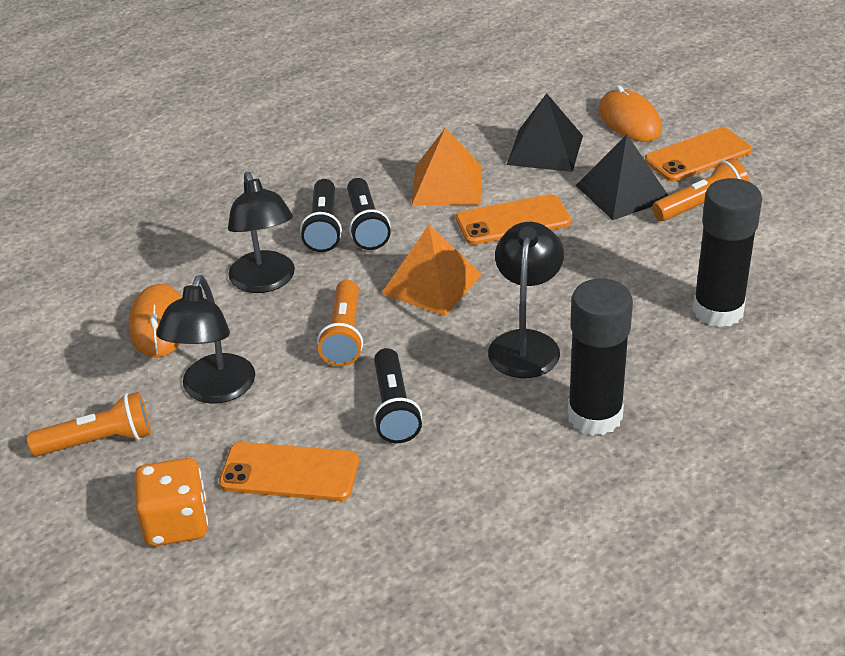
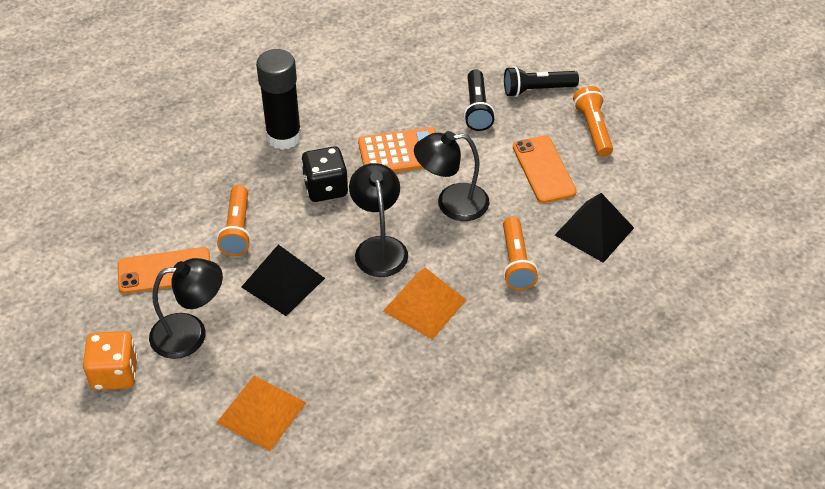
black dice: 0 -> 1
black flashlight: 3 -> 2
black glue stick: 2 -> 1
orange calculator: 0 -> 1
orange mouse: 2 -> 0
orange phone: 3 -> 2

